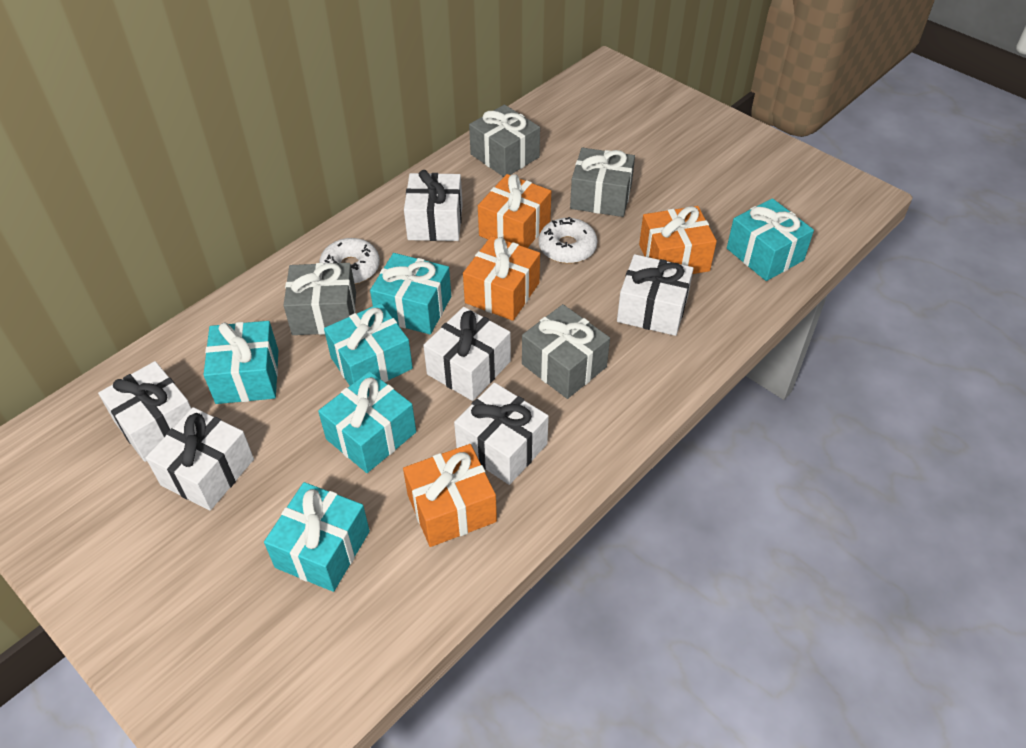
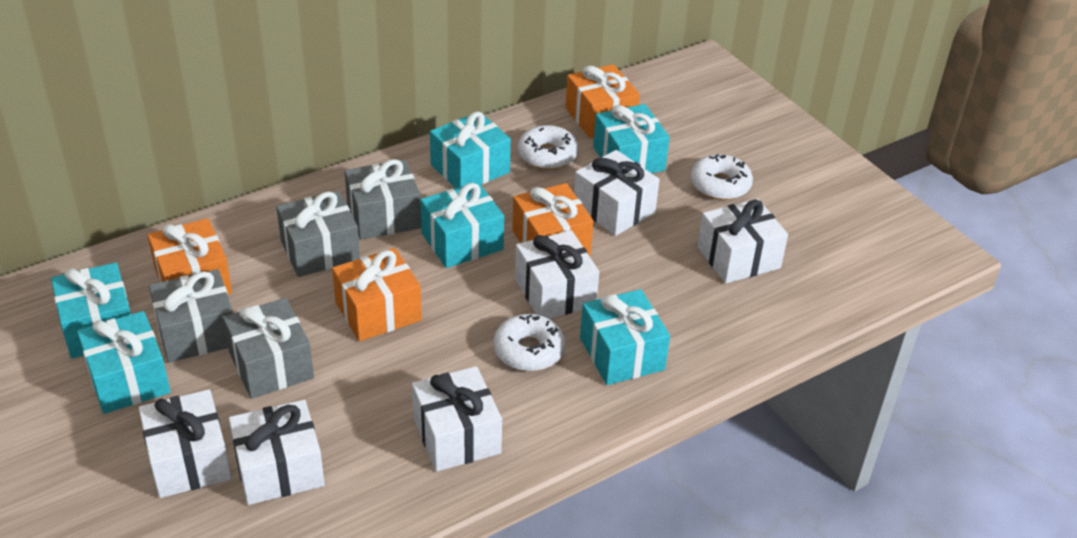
white donut: 2 -> 3

